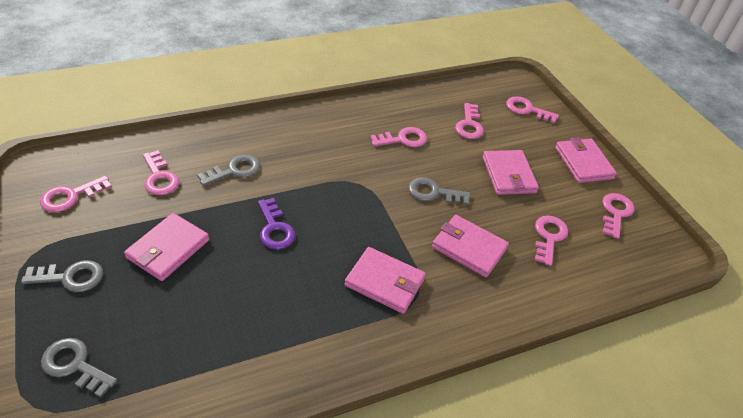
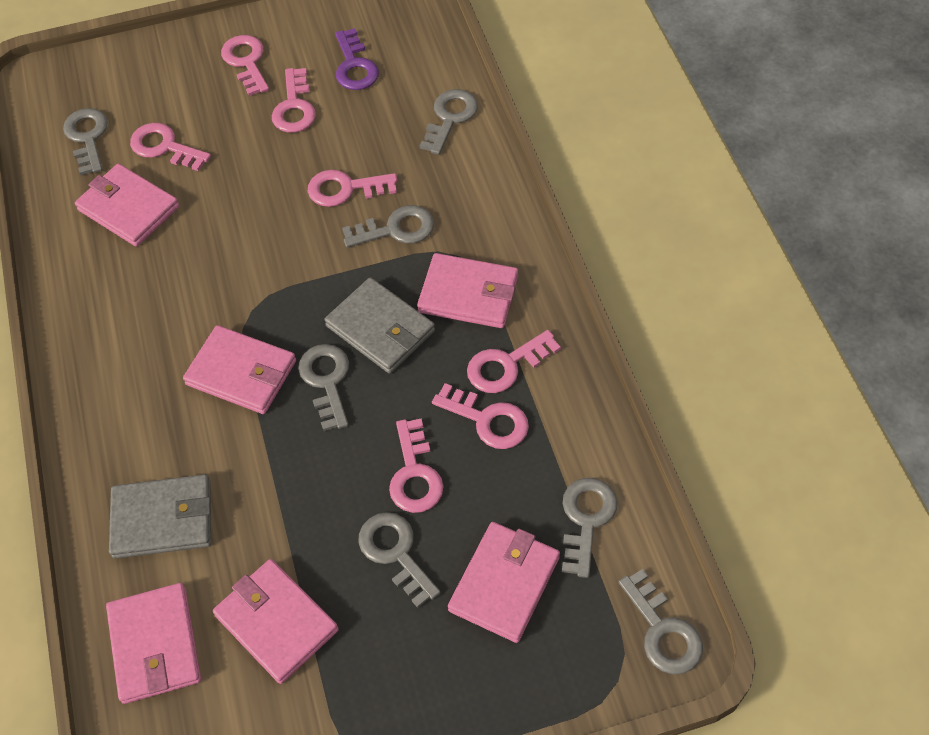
grey key: 4 -> 7
grey wallet: 0 -> 2
pink wallet: 5 -> 6

